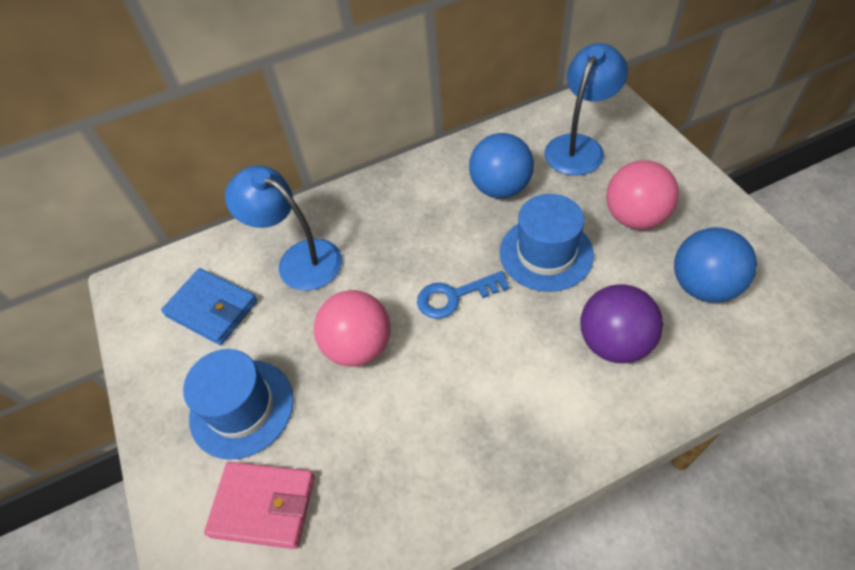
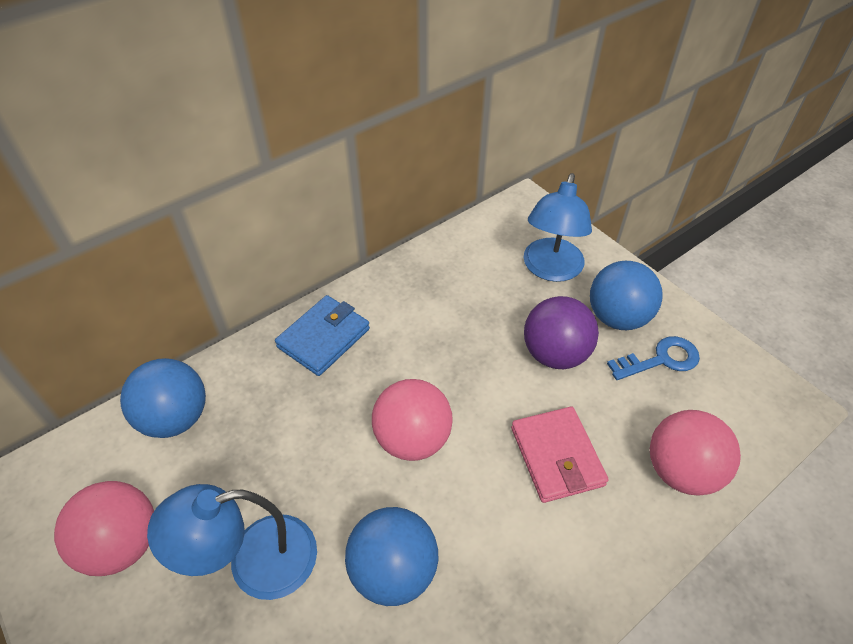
blue ball: 2 -> 3
blue hat: 2 -> 0
pink ball: 2 -> 3

